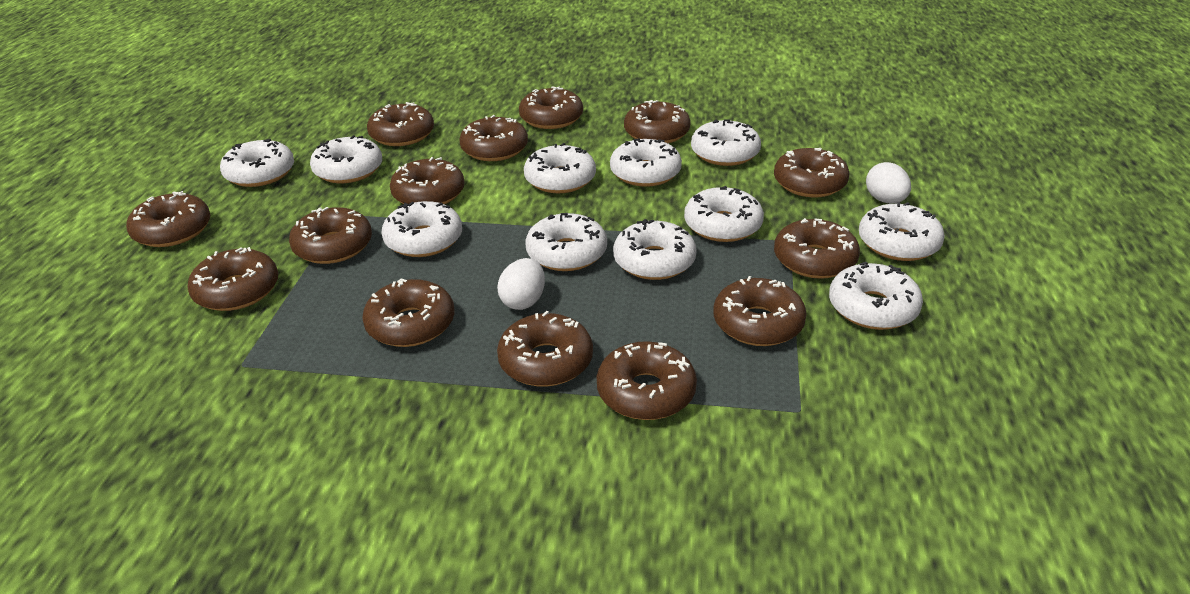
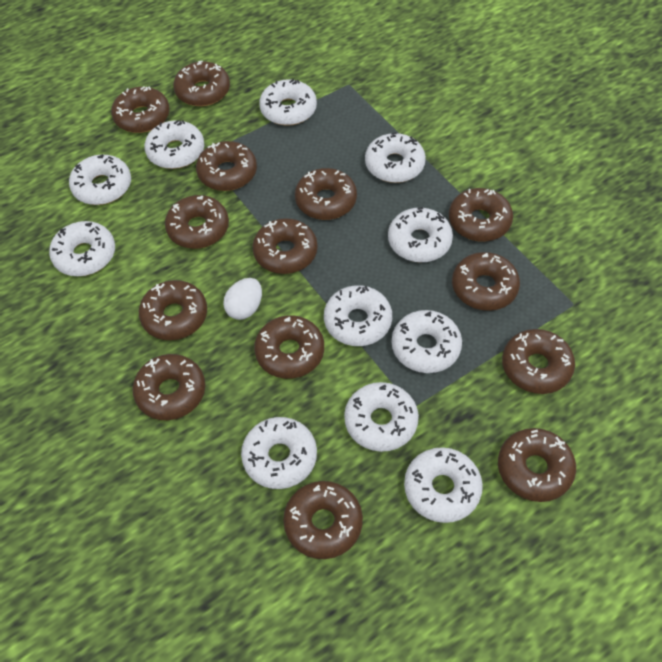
white egg: 2 -> 1

